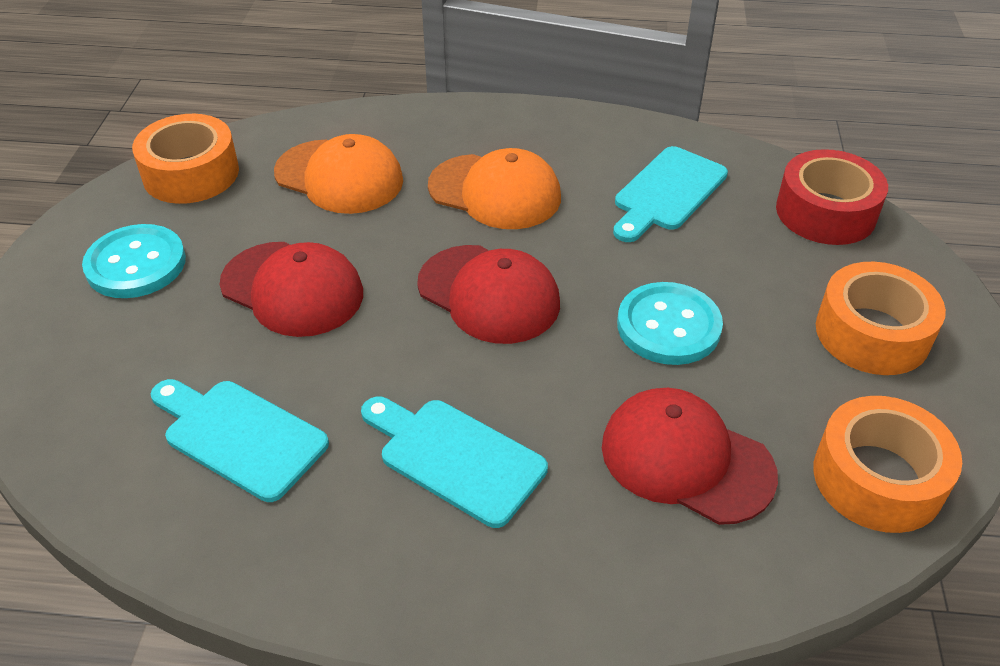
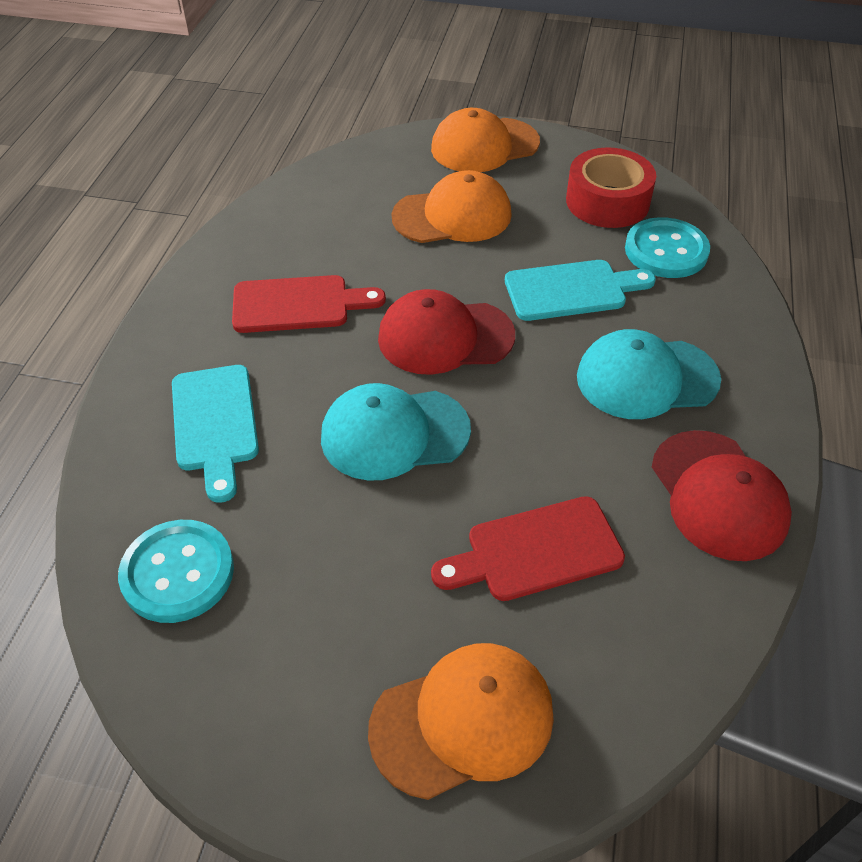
orange cap: 2 -> 3
orange tape: 3 -> 0
red cap: 3 -> 2
red cutting board: 0 -> 2
turquoise cap: 0 -> 2
turquoise cutting board: 3 -> 2

